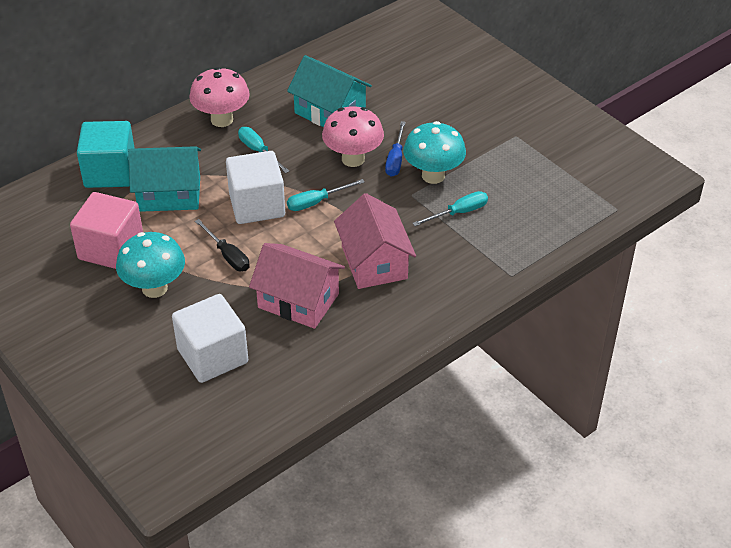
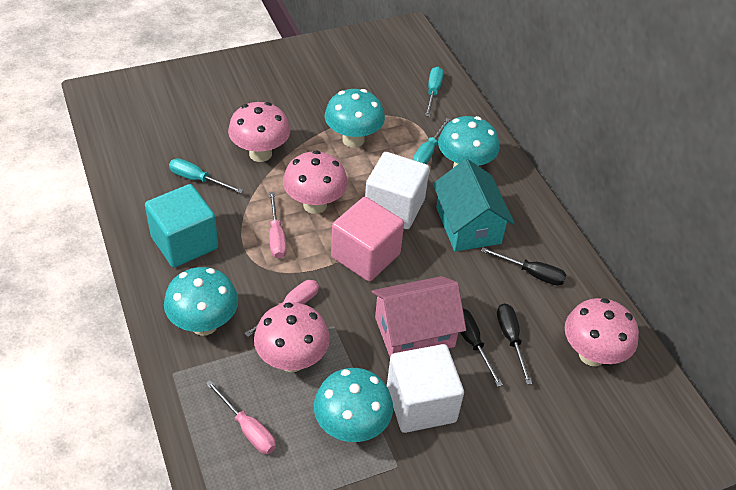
black screwdriver: 1 -> 3
blue screwdriver: 1 -> 0
pink house: 2 -> 1
pink mushroom: 2 -> 4
pink screwdriver: 0 -> 3
turquoise house: 2 -> 1
turquoise mushroom: 2 -> 4

